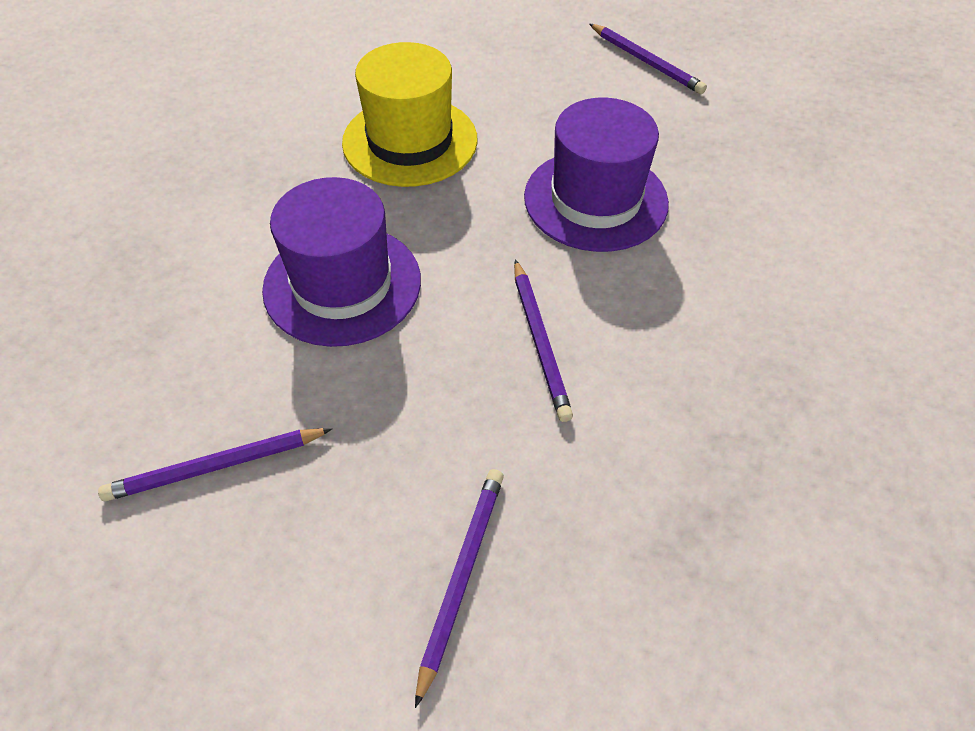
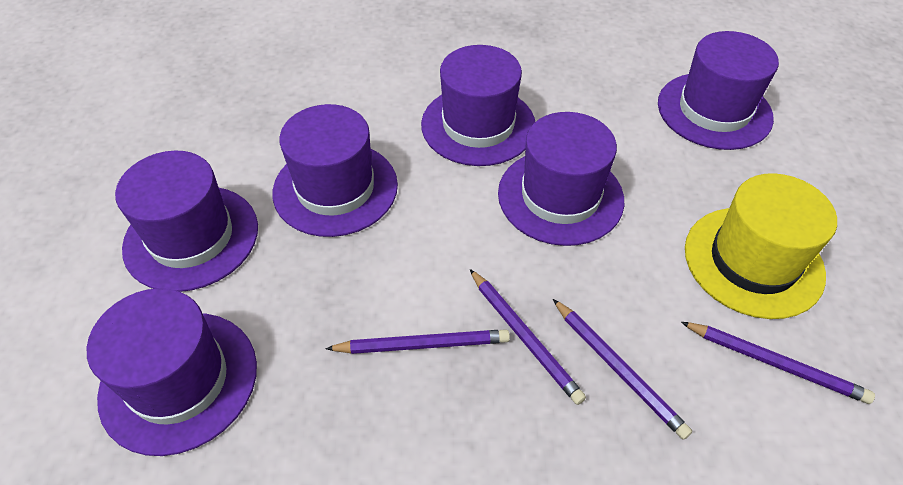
purple hat: 2 -> 6

